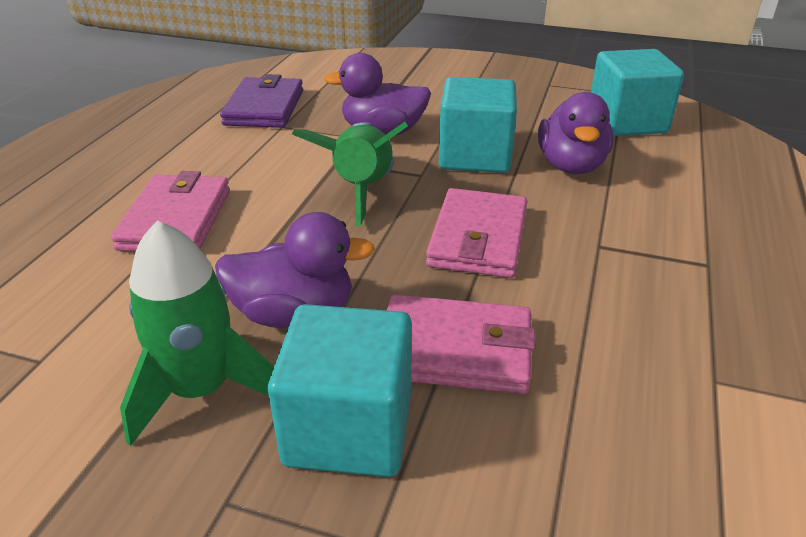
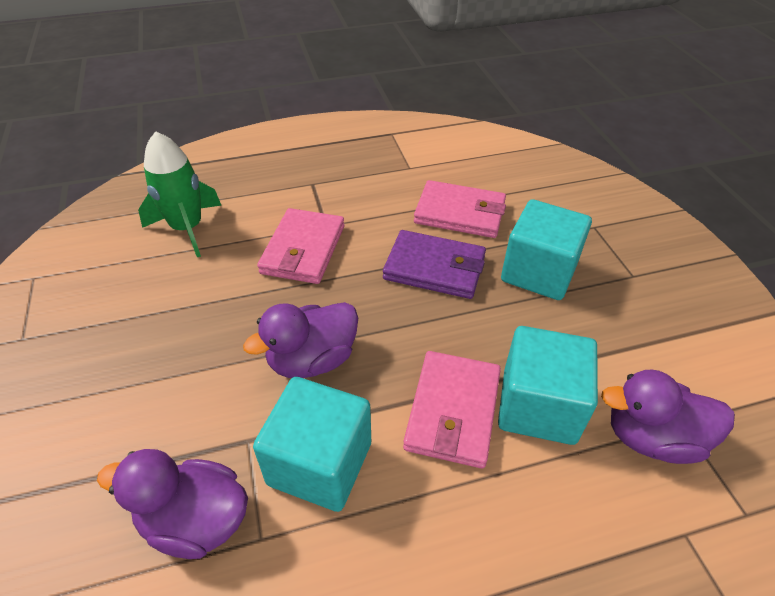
green rocket: 2 -> 1

